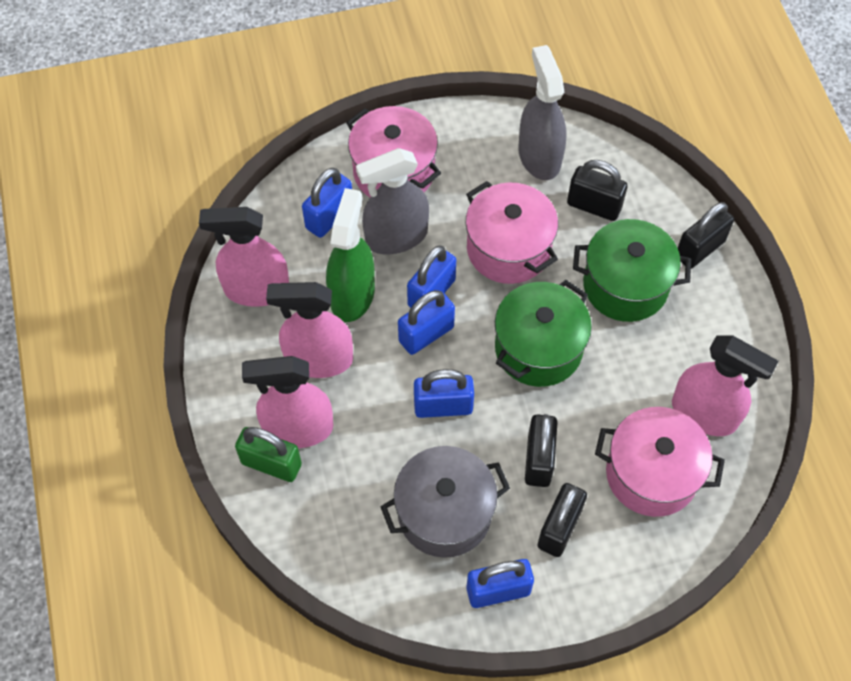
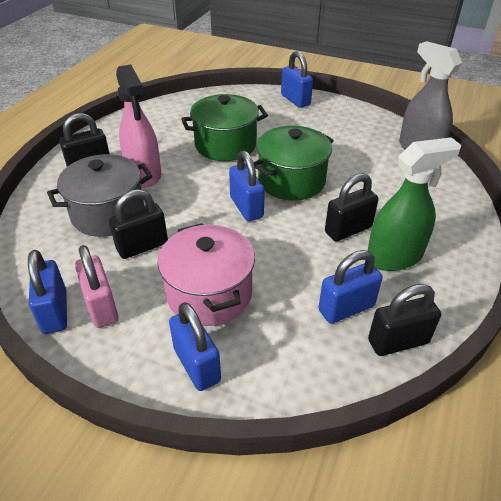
green padlock: 1 -> 0
grey spray bottle: 2 -> 1
pink padlock: 0 -> 1
pink pot: 3 -> 1
pink spray bottle: 4 -> 1

